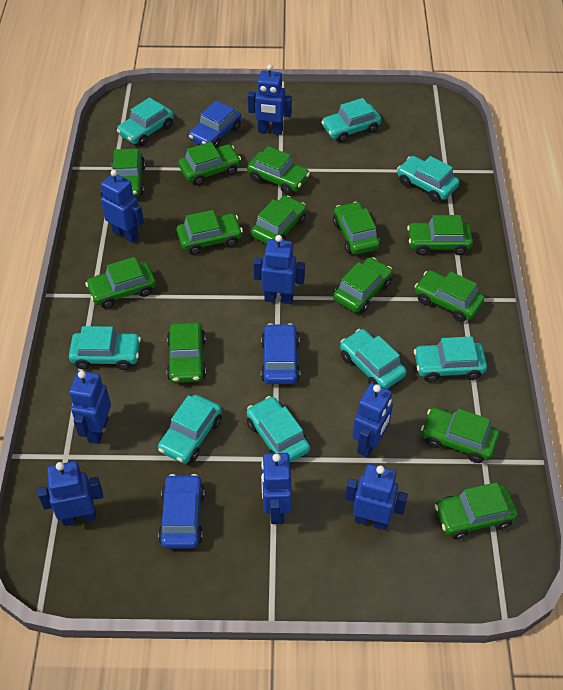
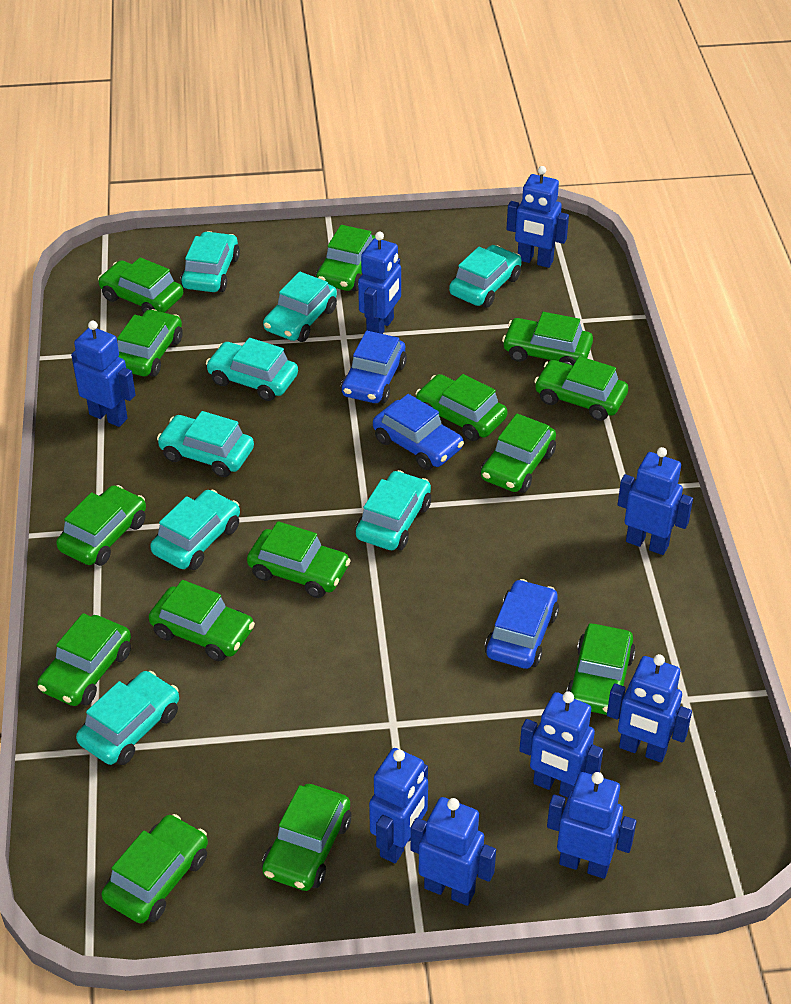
blue robot: 8 -> 9
green car: 13 -> 14

